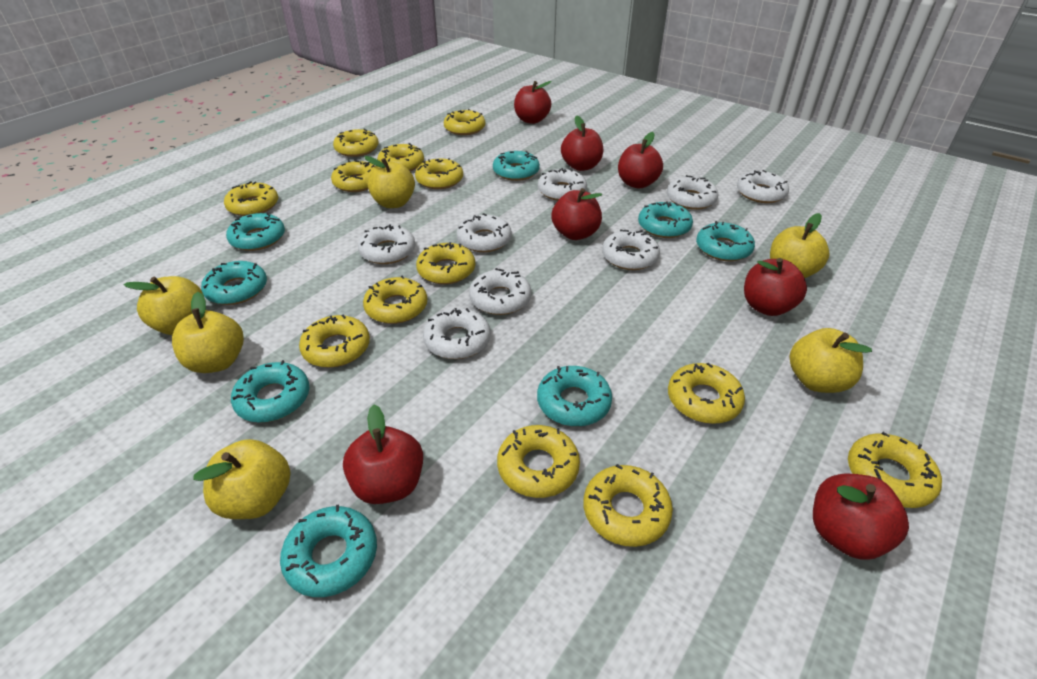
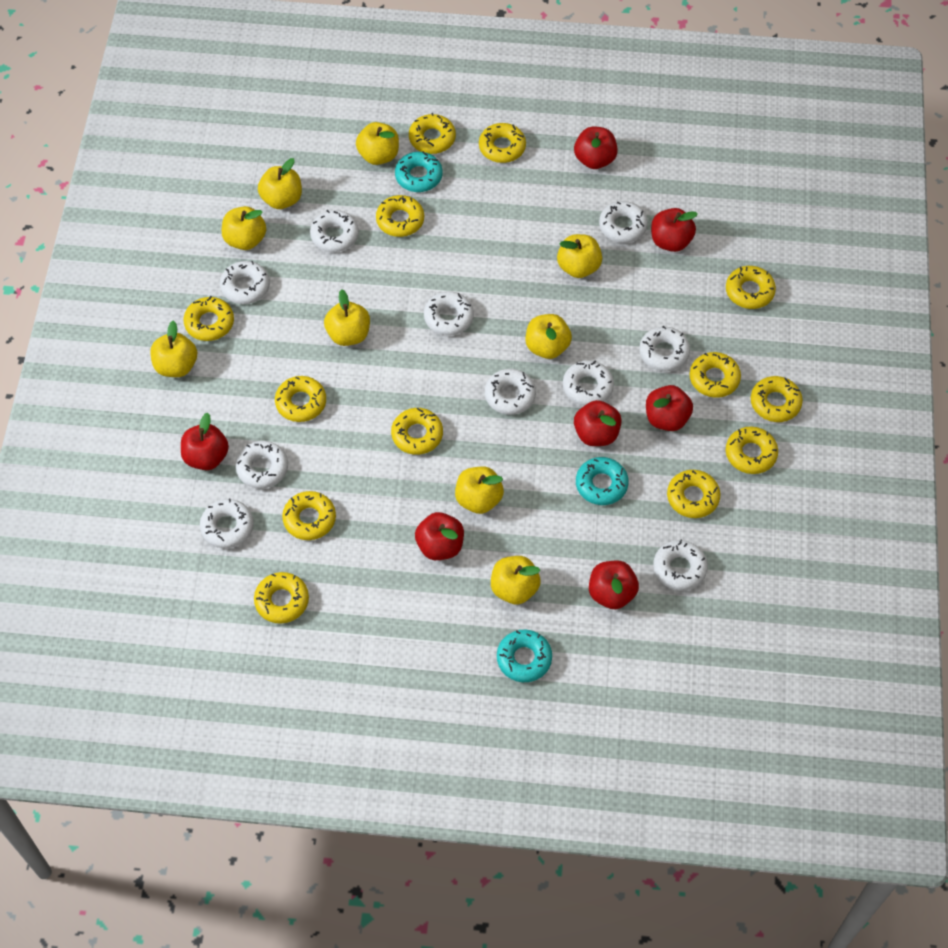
turquoise donut: 8 -> 3
white donut: 8 -> 10
yellow apple: 6 -> 9

